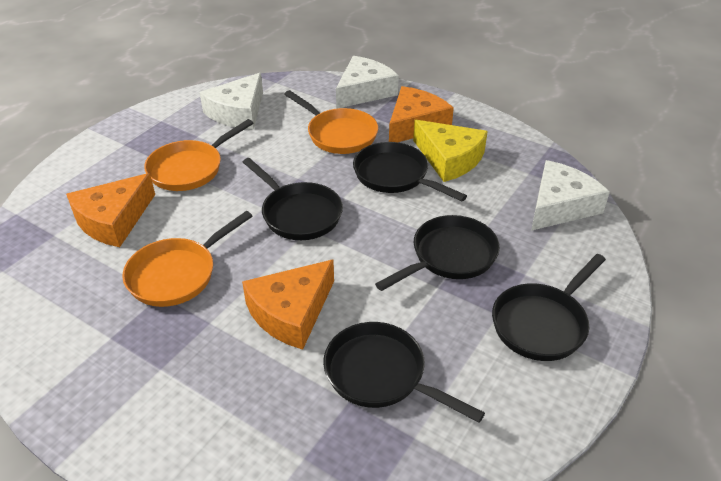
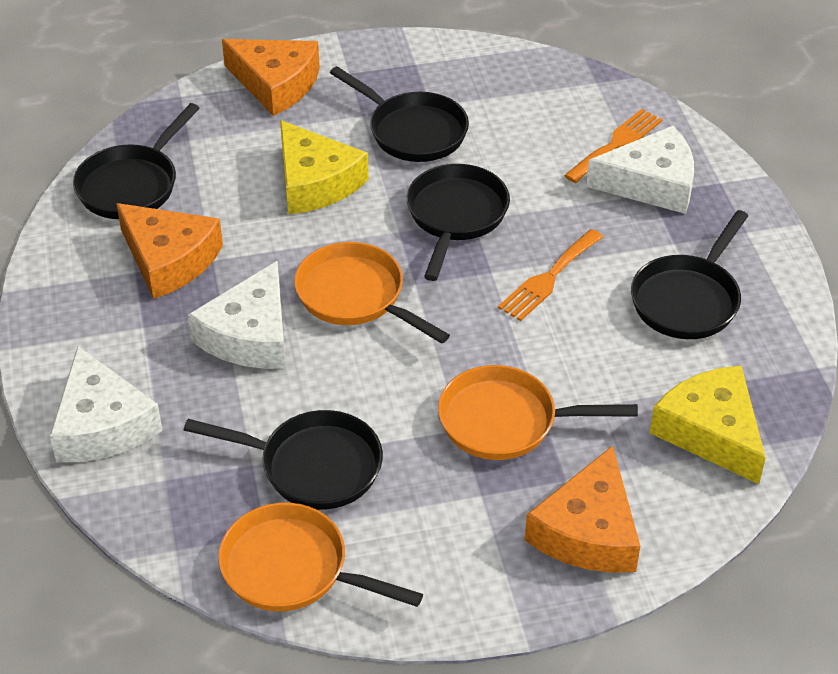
orange fork: 0 -> 2
yellow cheese: 1 -> 2

